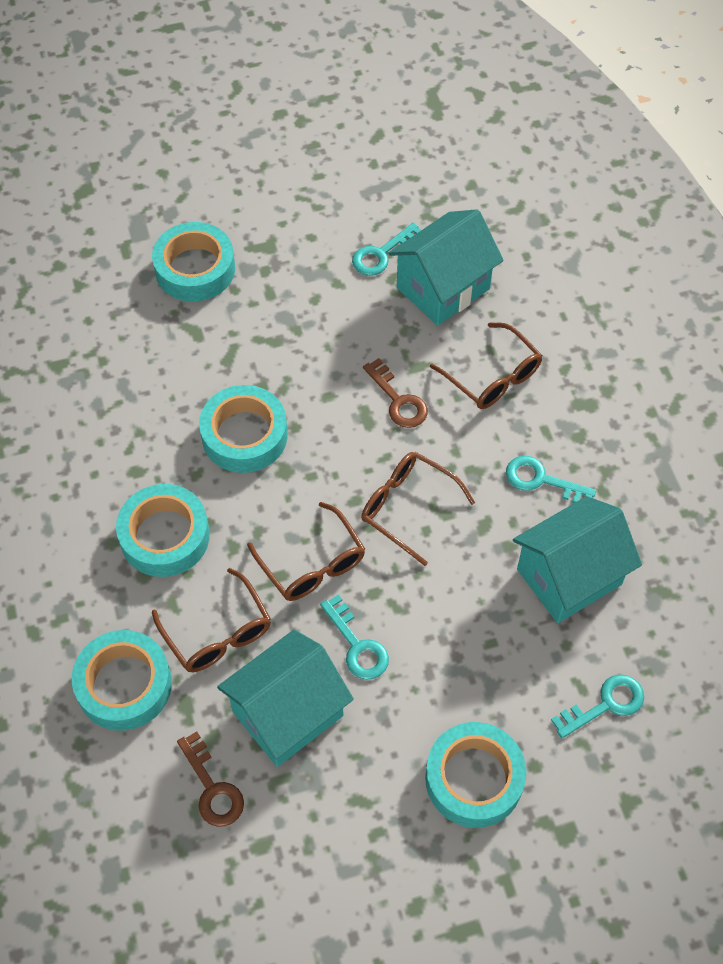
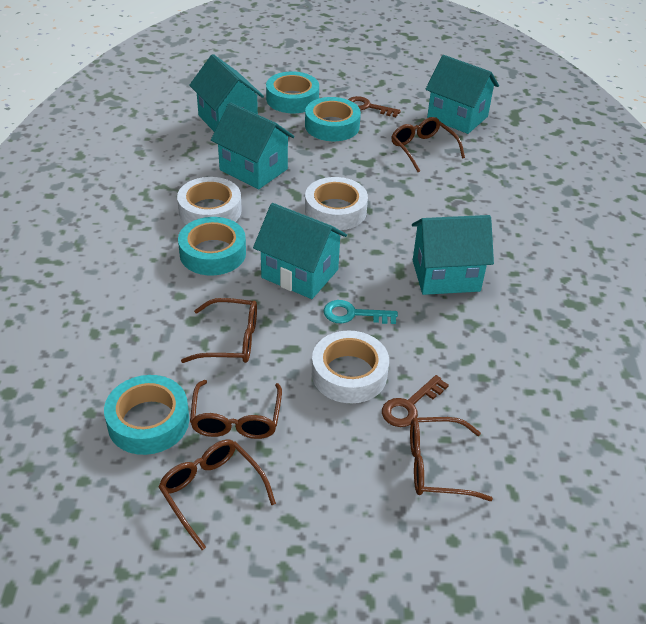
brown glasses: 4 -> 5
turquoise house: 3 -> 5
turquoise key: 4 -> 1
turquoise tape: 5 -> 4
white tape: 0 -> 3

